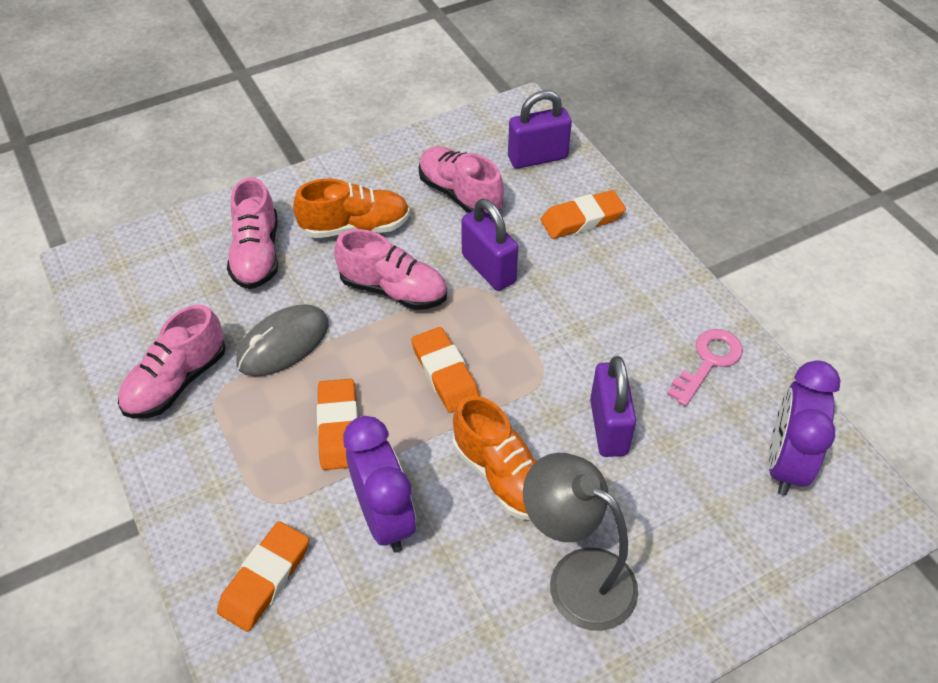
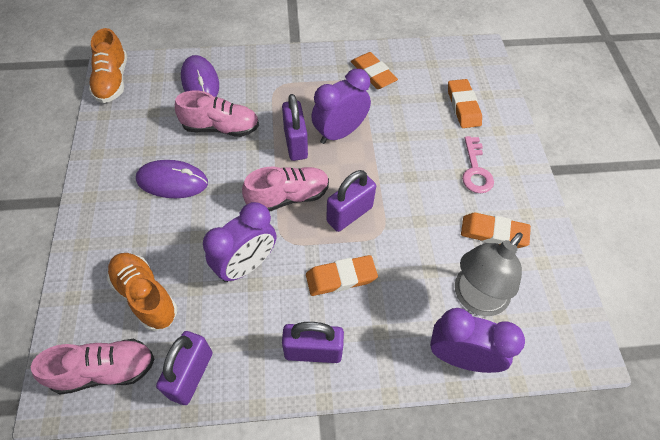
grey mouse: 1 -> 0
pink shoe: 4 -> 3
purple clock: 2 -> 3
purple mouse: 0 -> 2
purple padlock: 3 -> 4

